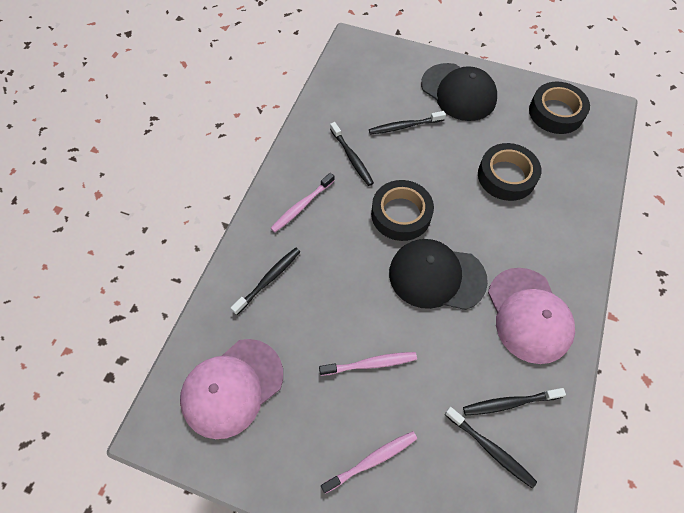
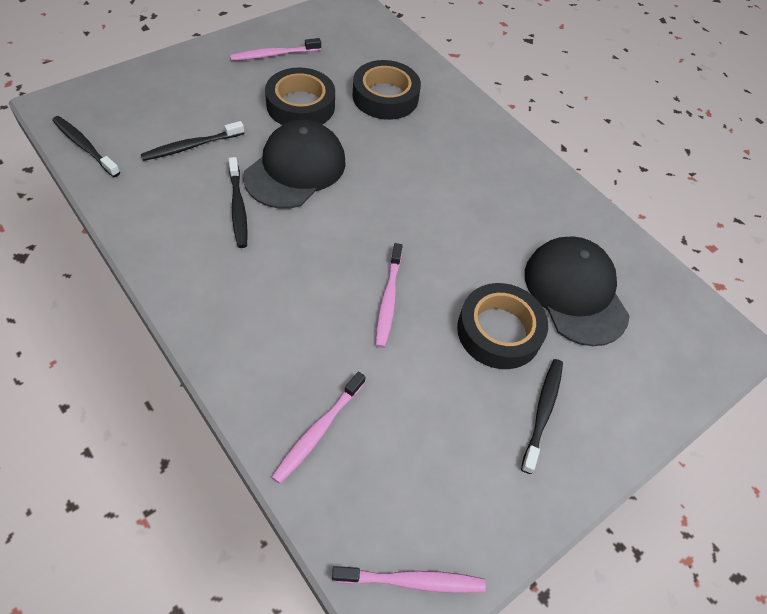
black toothbrush: 5 -> 4
pink cap: 2 -> 0
pink toothbrush: 3 -> 4

